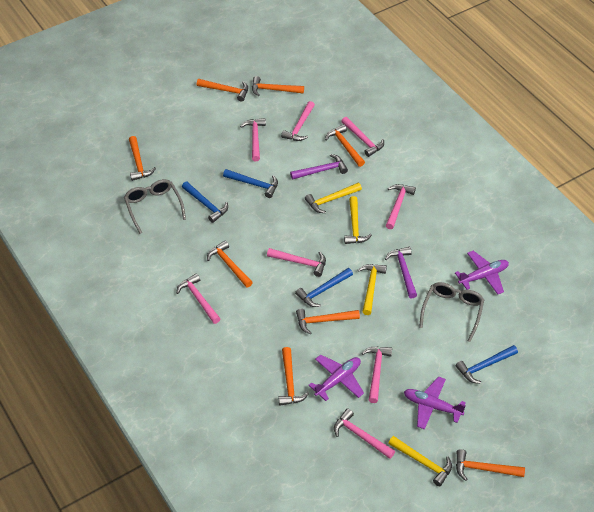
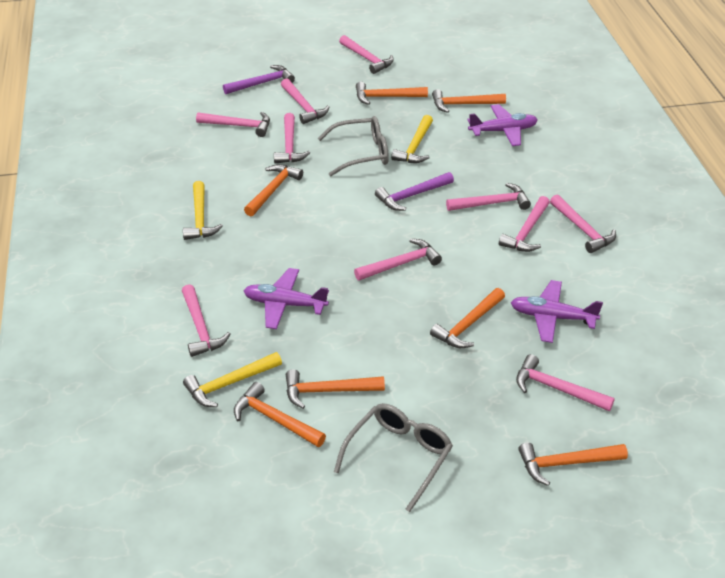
blue hammer: 4 -> 0
orange hammer: 8 -> 7
pink hammer: 8 -> 10
yellow hammer: 4 -> 3

